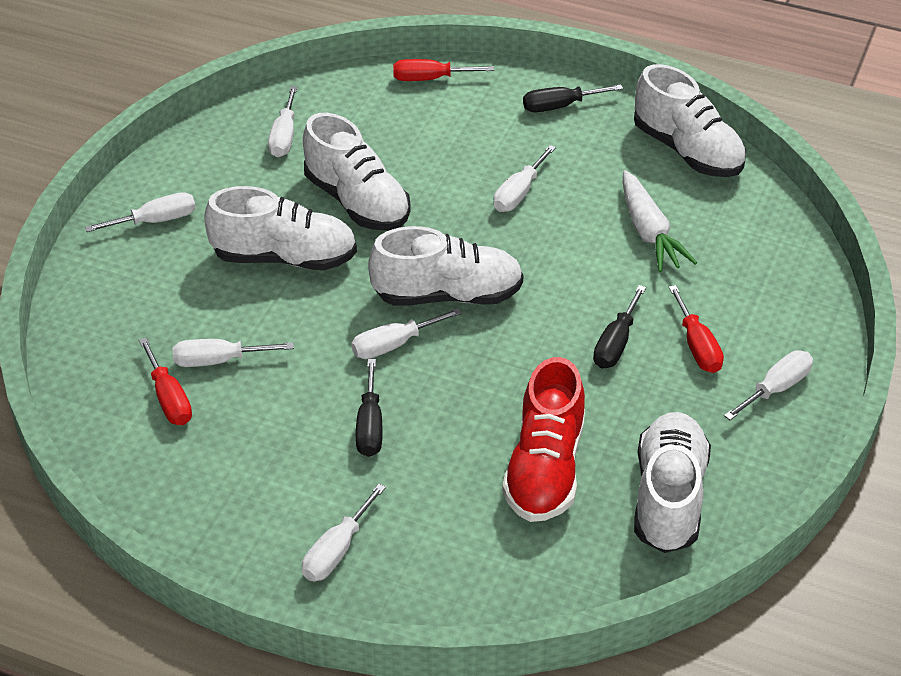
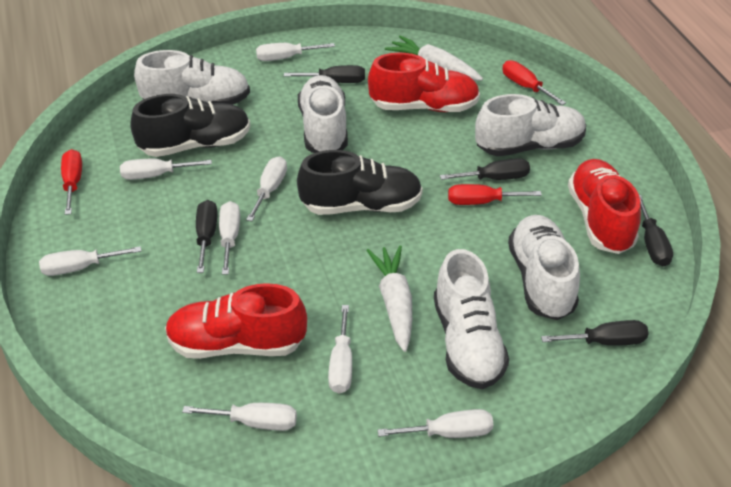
black screwdriver: 3 -> 5
black shoe: 0 -> 2
red shoe: 1 -> 3
white carrot: 1 -> 2
white screwdriver: 7 -> 8

